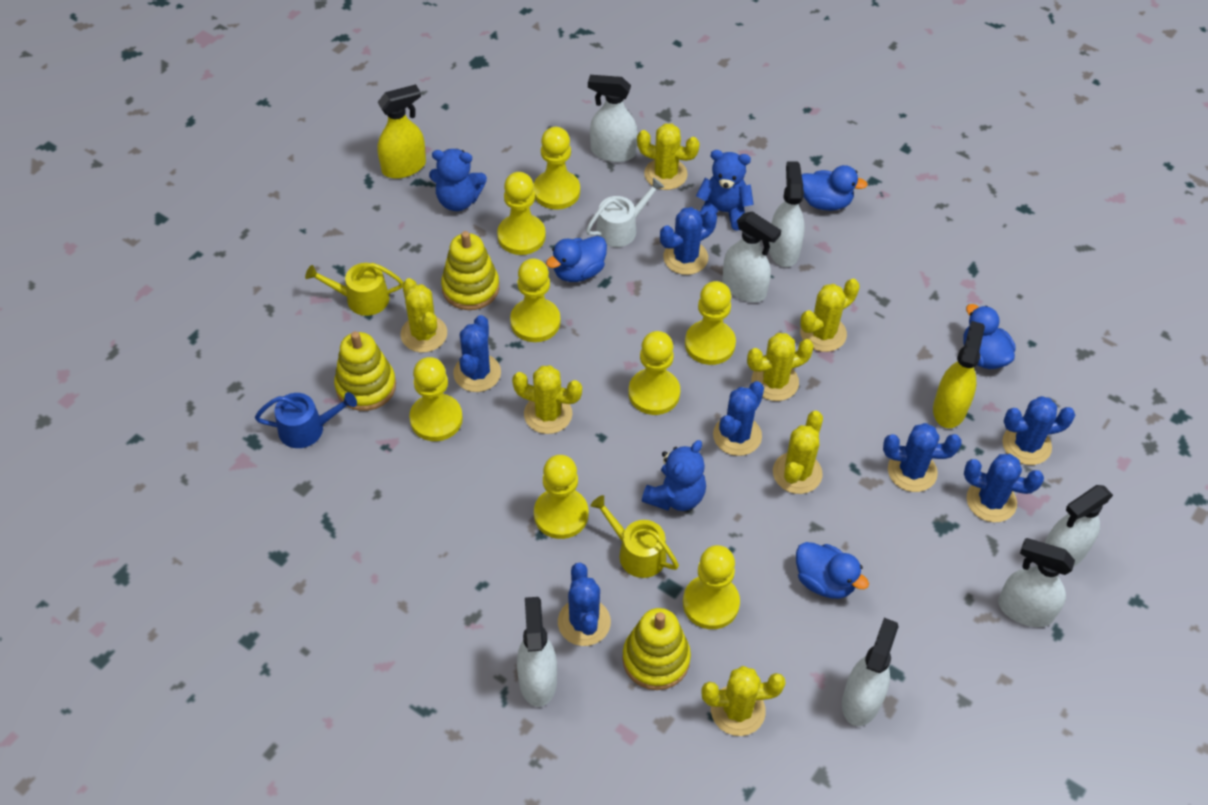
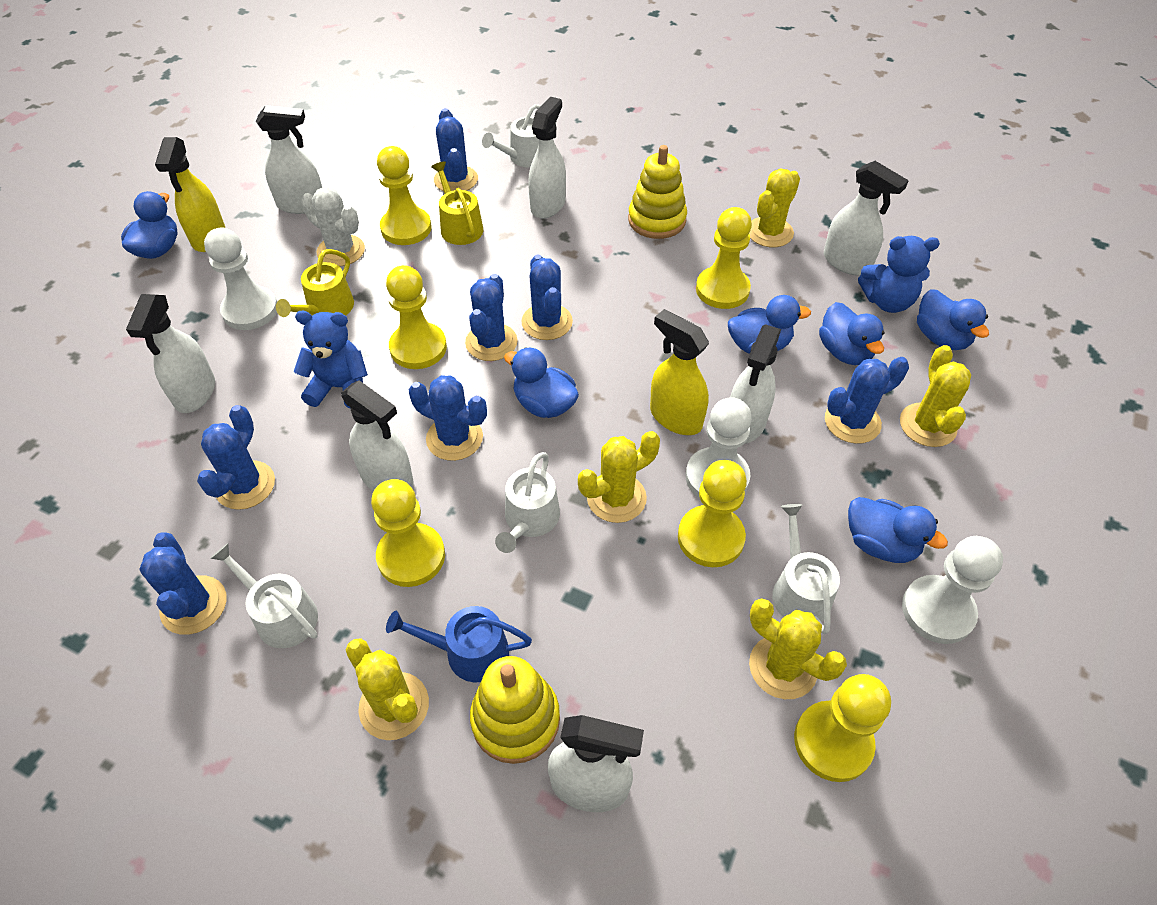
blue duck: 4 -> 6
blue teddy bear: 3 -> 2
white cactus: 0 -> 1
white pawn: 0 -> 3
white watering can: 1 -> 4
yellow cactus: 7 -> 5
yellow pawn: 8 -> 6
yellow stacking toy: 3 -> 2

